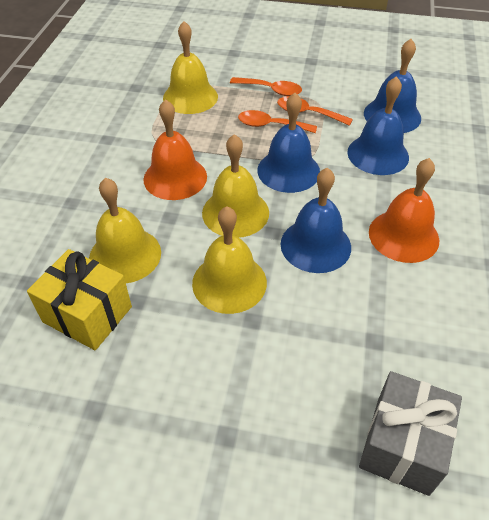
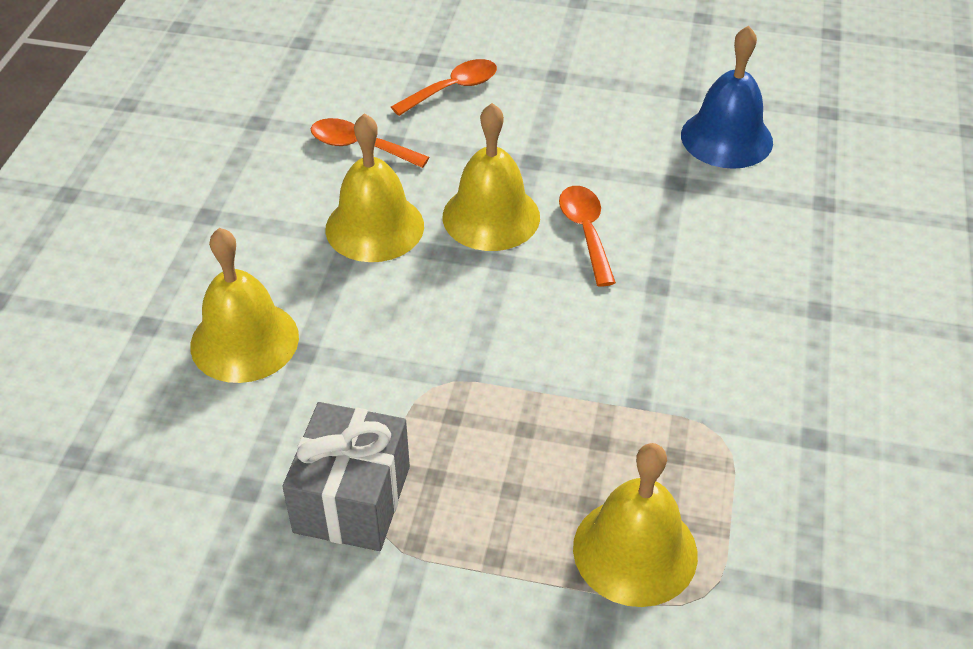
blue bell: 4 -> 1
orange bell: 2 -> 0
yellow gift: 1 -> 0

